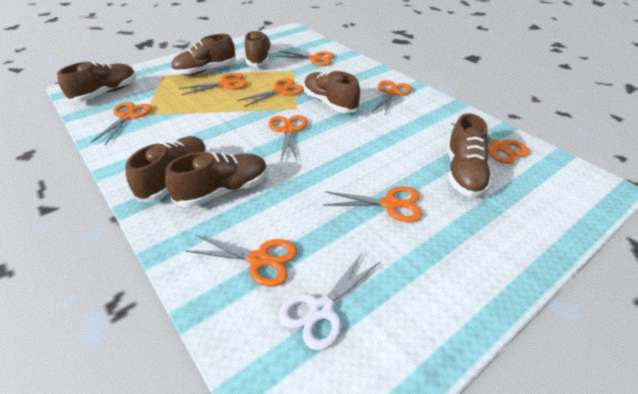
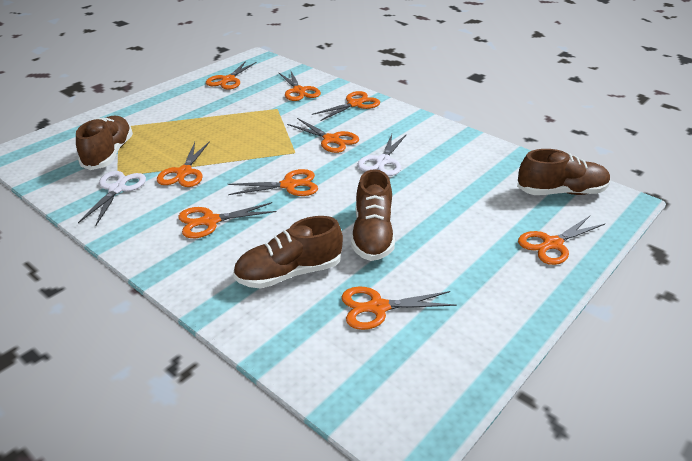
brown shoe: 7 -> 4
white scissors: 1 -> 2

